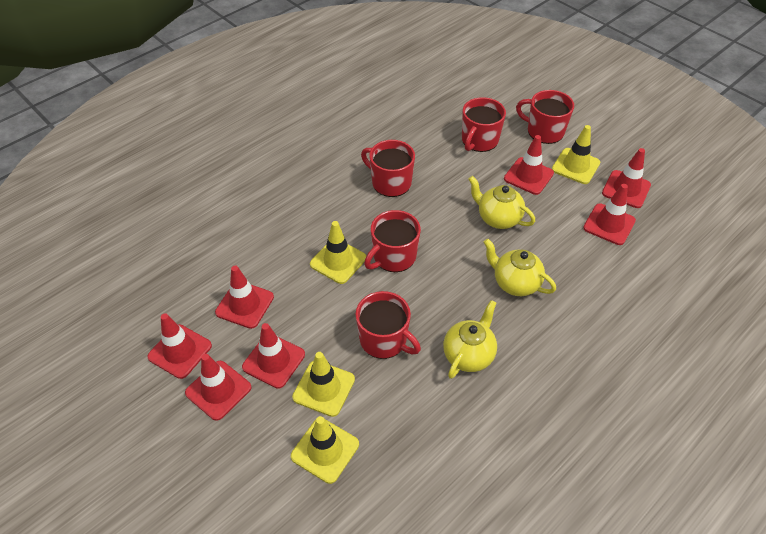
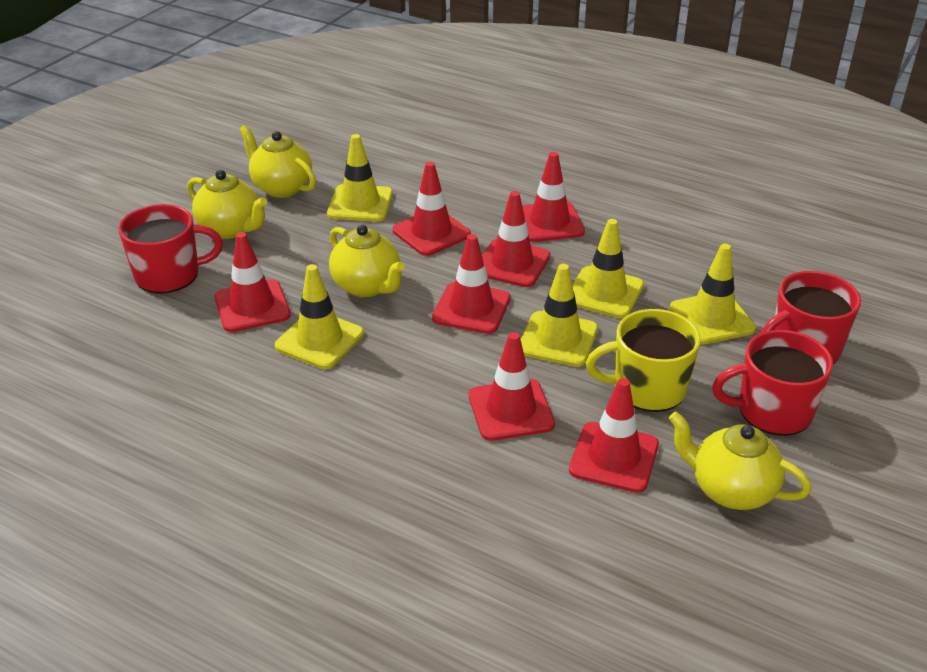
red mug: 5 -> 3
yellow mug: 0 -> 1
yellow teapot: 3 -> 4
yellow traffic cone: 4 -> 5

